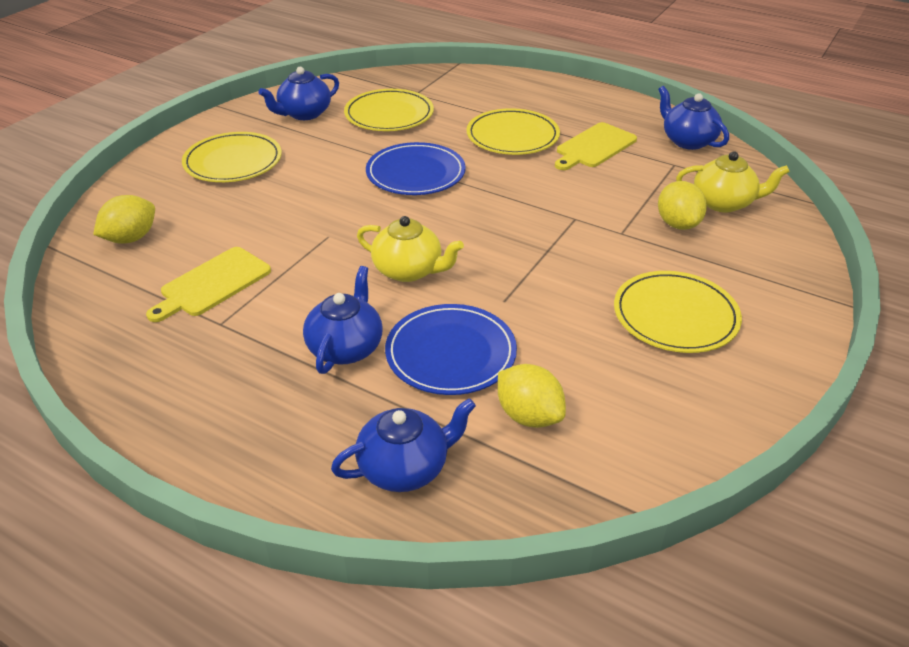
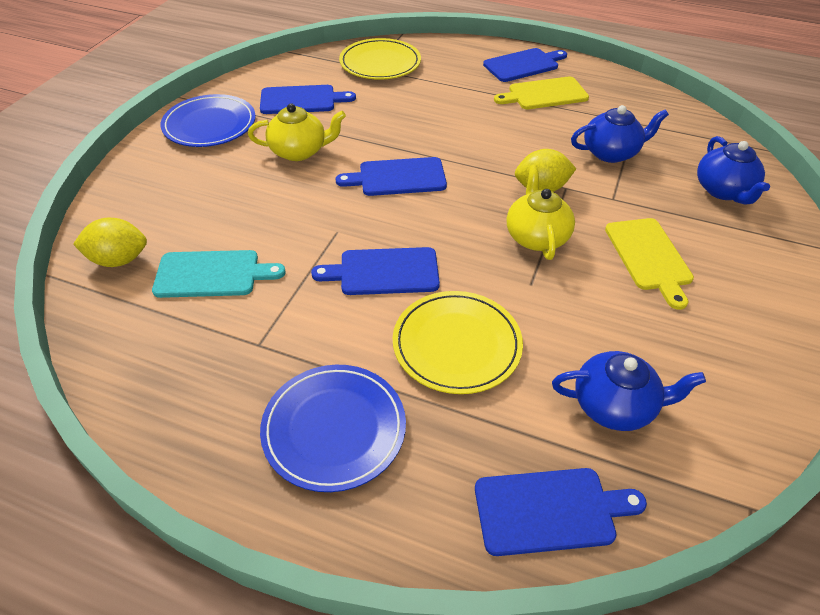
blue cutting board: 0 -> 5
blue teapot: 4 -> 3
turquoise cutting board: 0 -> 1
yellow lemon: 3 -> 2
yellow plate: 4 -> 2

